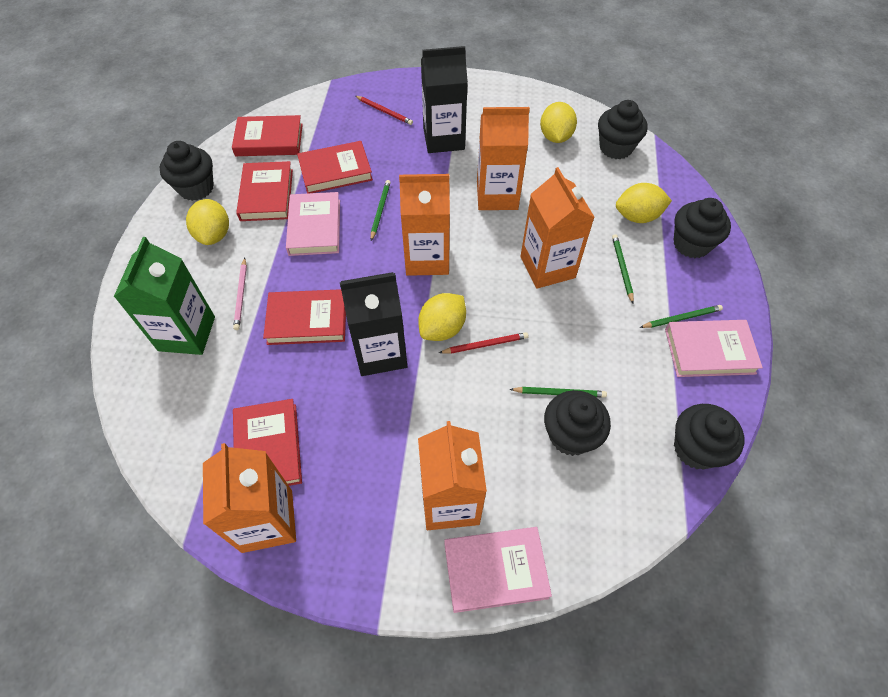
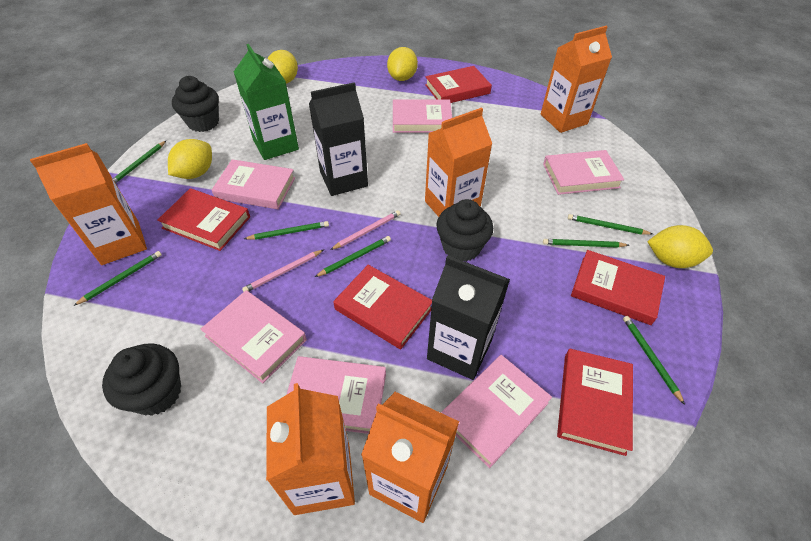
black cupcake: 5 -> 3
green pencil: 4 -> 7
pink book: 3 -> 6
pink pencil: 1 -> 2
red pencil: 2 -> 0

